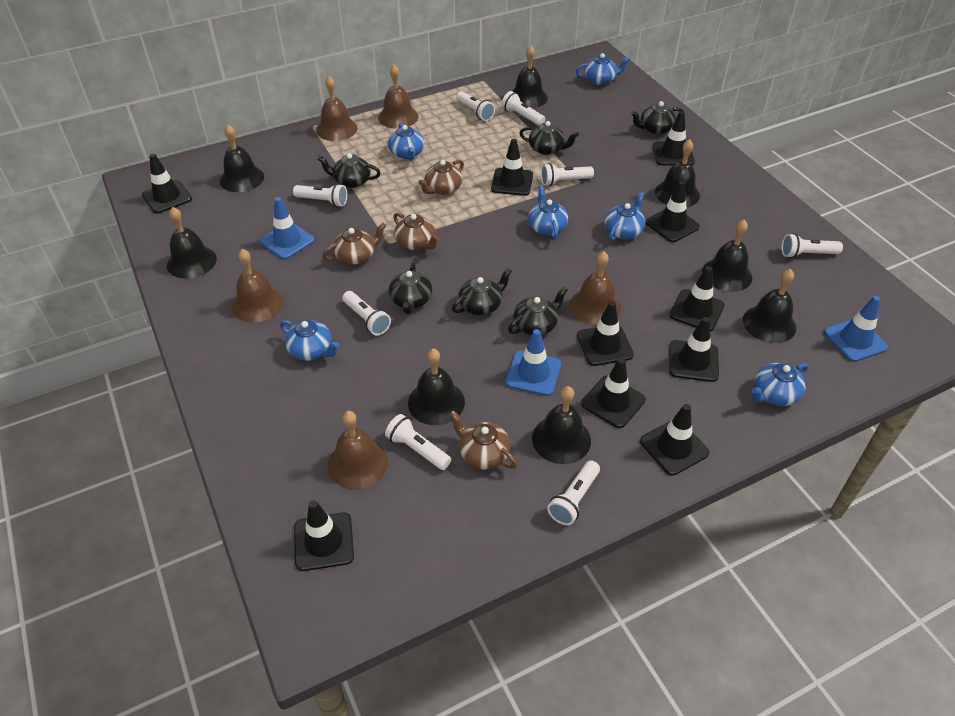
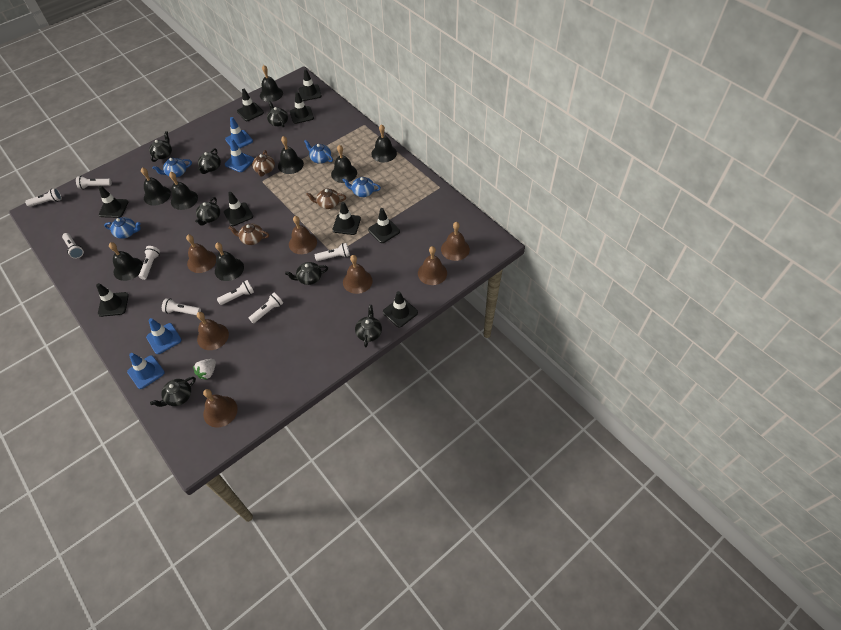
black teapot: 6 -> 7
black traffic cone: 10 -> 9
blue teapot: 6 -> 4
blue traffic cone: 3 -> 4
brown bell: 5 -> 7
brown teapot: 4 -> 3
white strawberry: 0 -> 1

